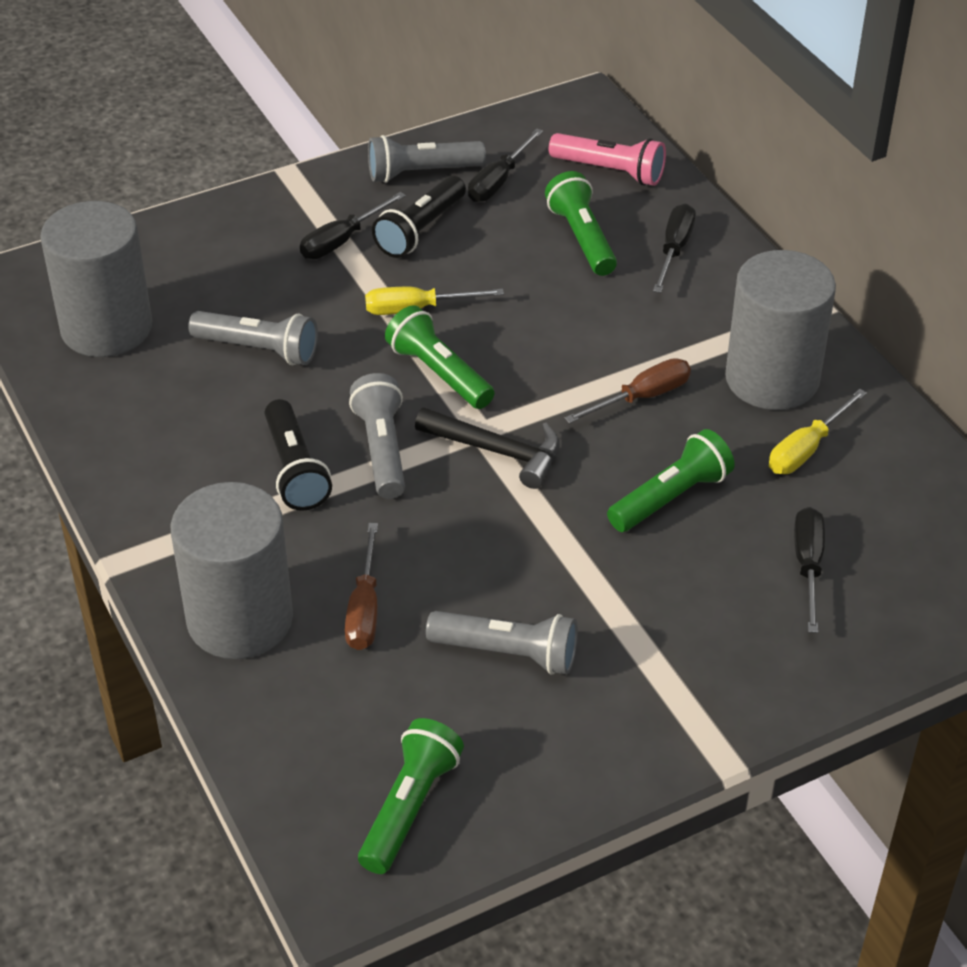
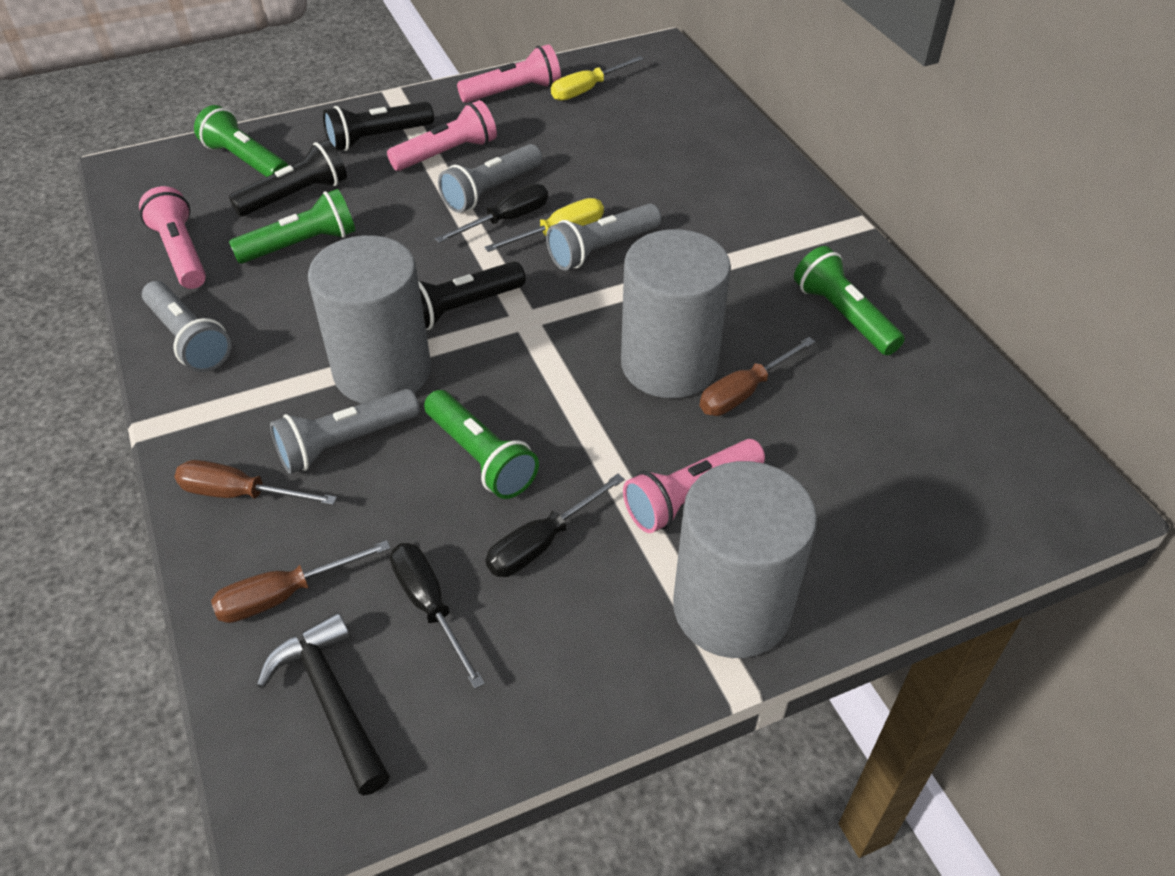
black flashlight: 2 -> 3
black screwdriver: 4 -> 3
brown screwdriver: 2 -> 3
pink flashlight: 1 -> 4

